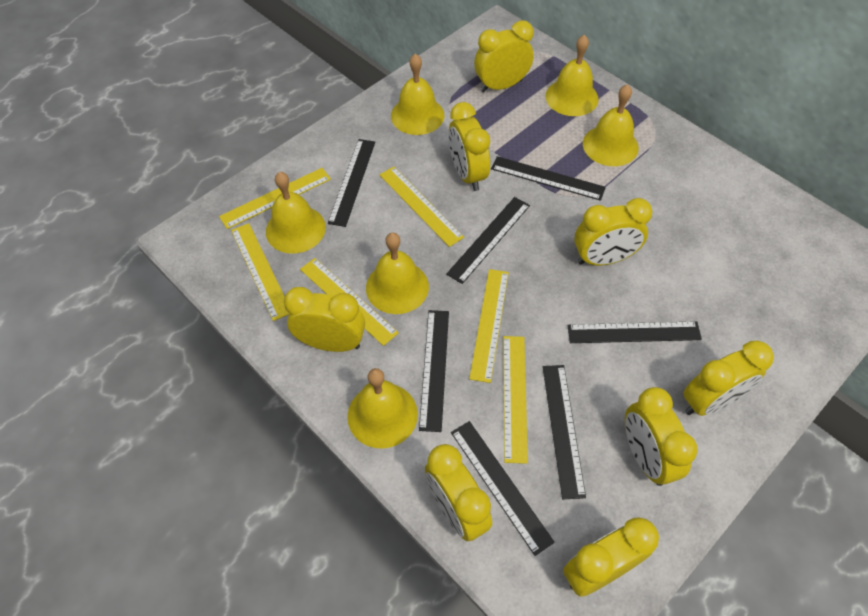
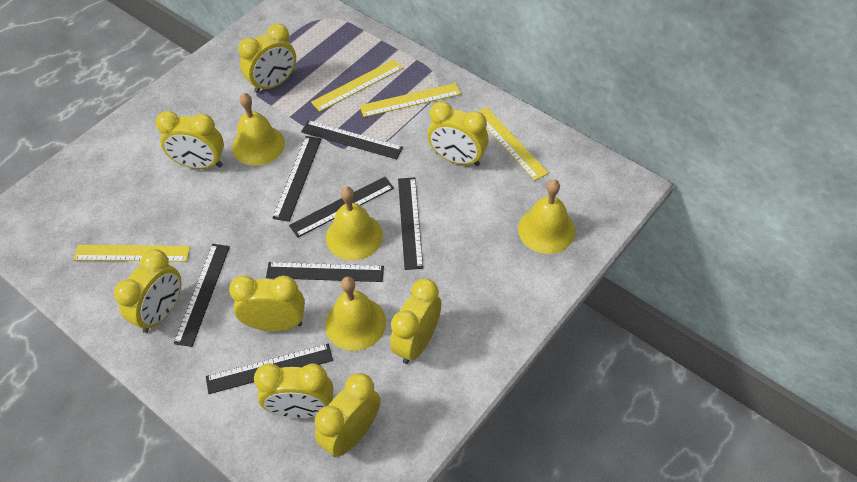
yellow bell: 6 -> 4
yellow ruler: 6 -> 4

